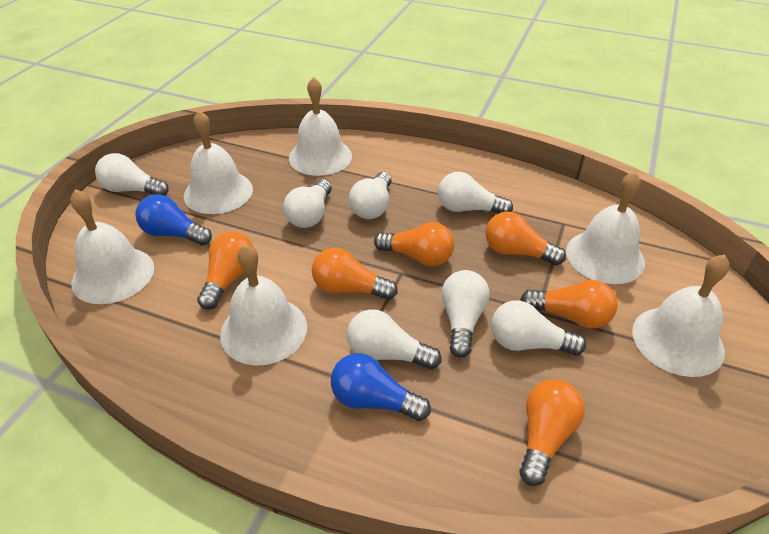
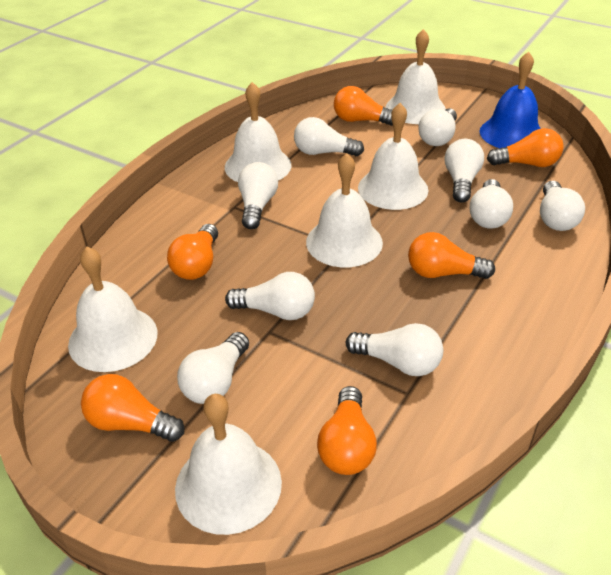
blue bell: 0 -> 1
blue light bulb: 2 -> 0
white light bulb: 7 -> 9

